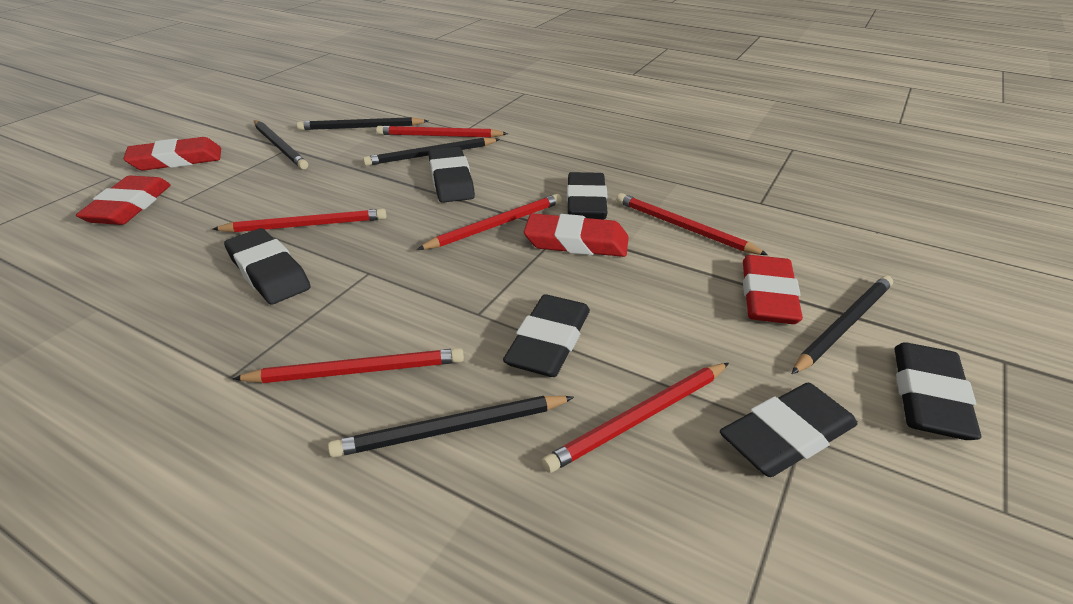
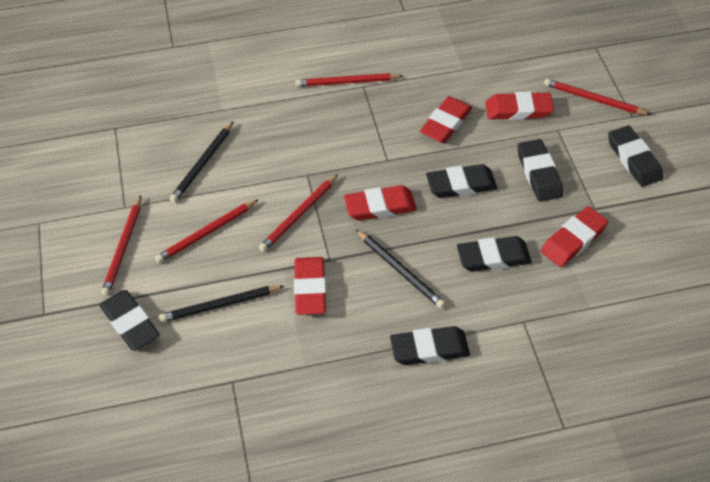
black pencil: 5 -> 3
red eraser: 4 -> 5
red pencil: 6 -> 5

